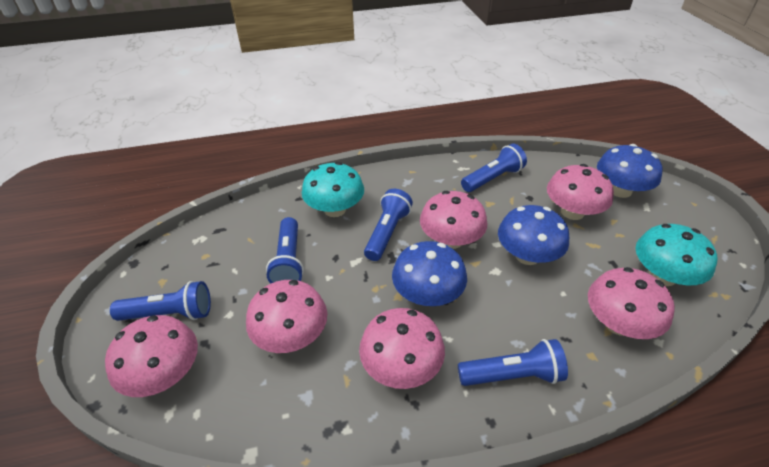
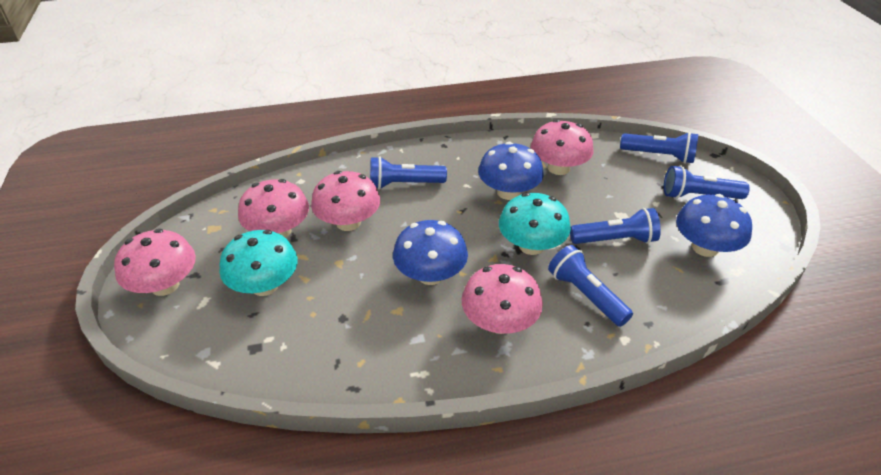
pink mushroom: 6 -> 5

